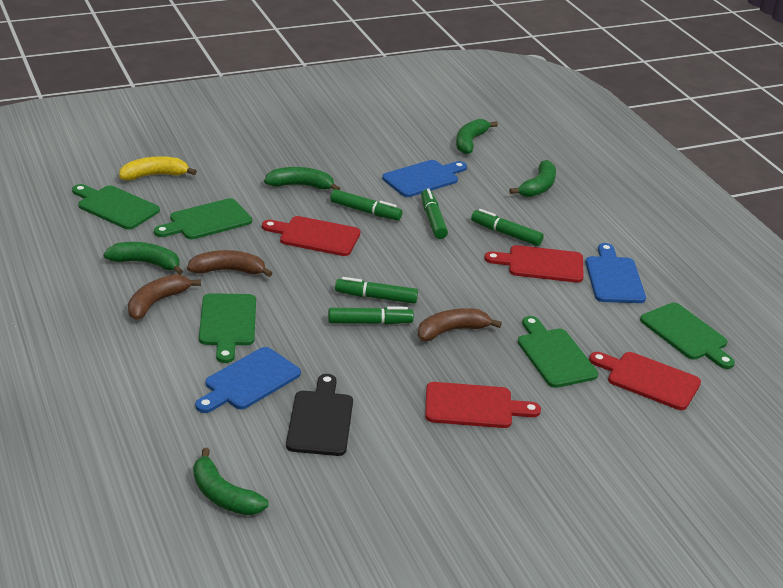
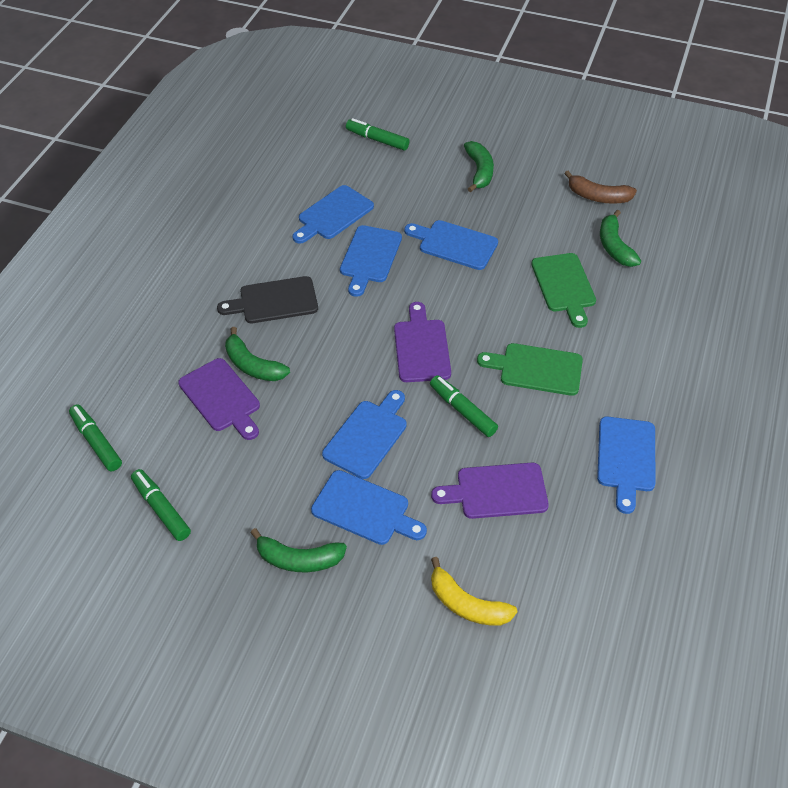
blue cutting board: 3 -> 6
brown banana: 3 -> 1
green banana: 5 -> 4
green cutting board: 5 -> 2
green marker: 5 -> 4
purple cutting board: 0 -> 3
red cutting board: 4 -> 0

